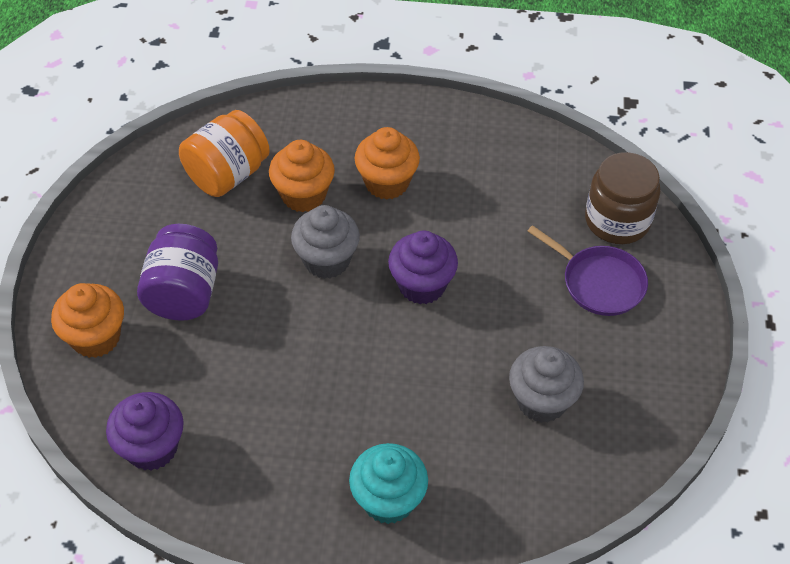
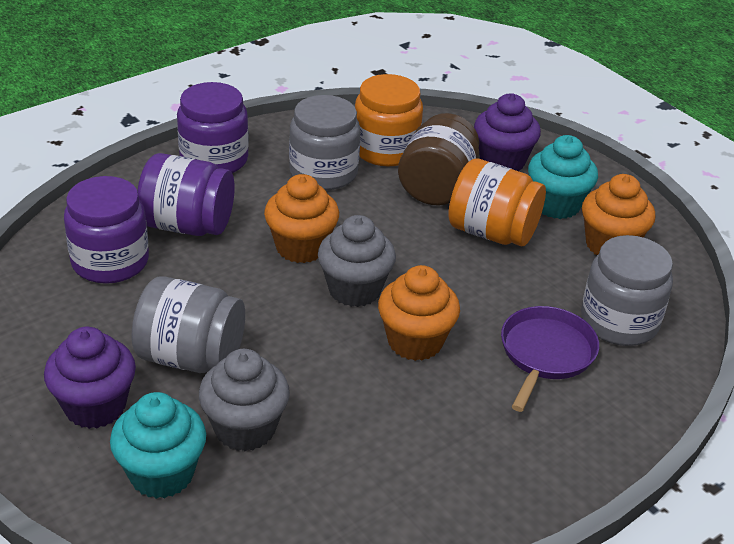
grey jar: 0 -> 3
orange jar: 1 -> 2
purple jar: 1 -> 3
turquoise cupcake: 1 -> 2

